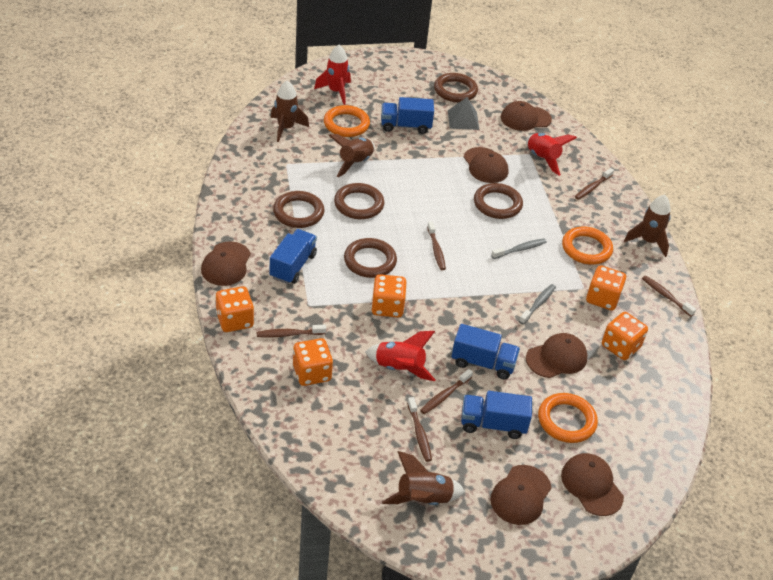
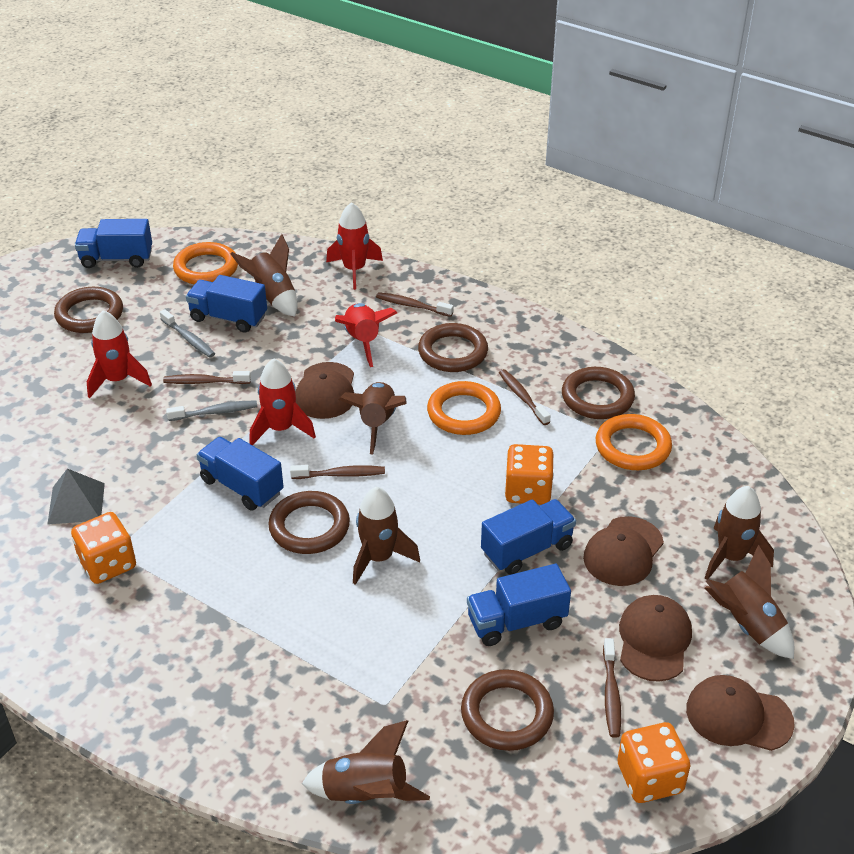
blue truck: 4 -> 5
brown cap: 6 -> 4
brown rocket: 4 -> 6
brown toothbrush: 6 -> 5
orange dice: 5 -> 3
red rocket: 3 -> 4

